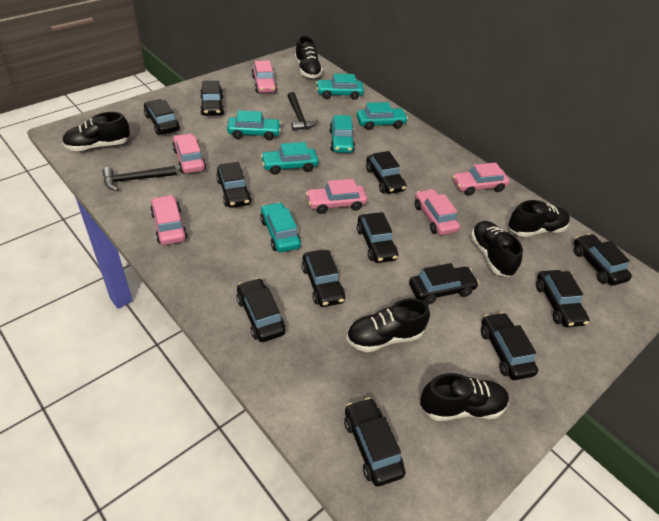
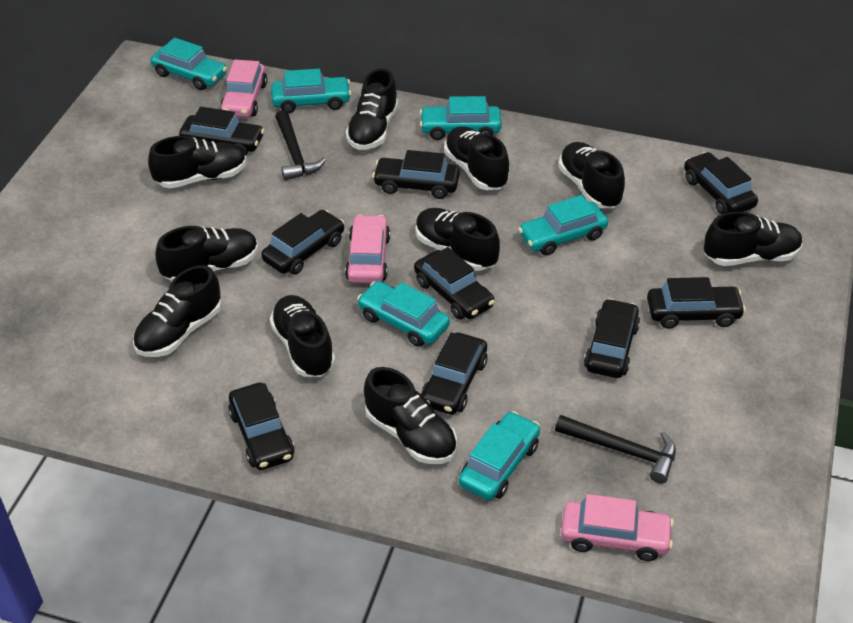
black car: 12 -> 9
black shoe: 6 -> 10
pink car: 6 -> 3

